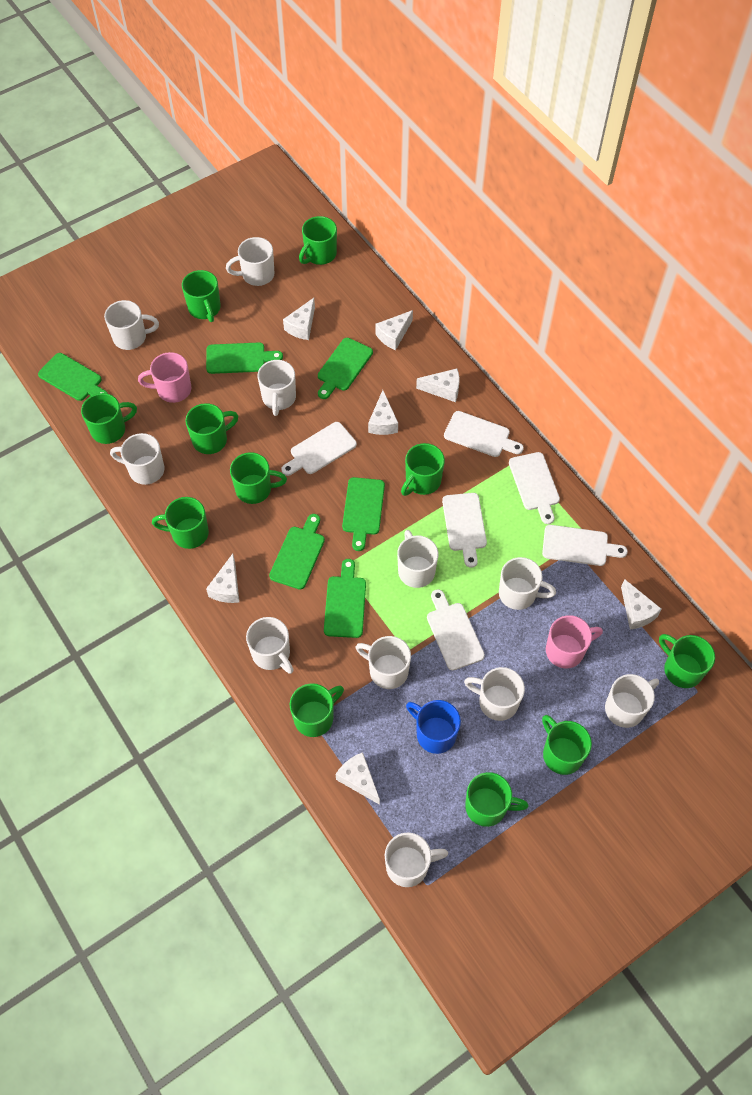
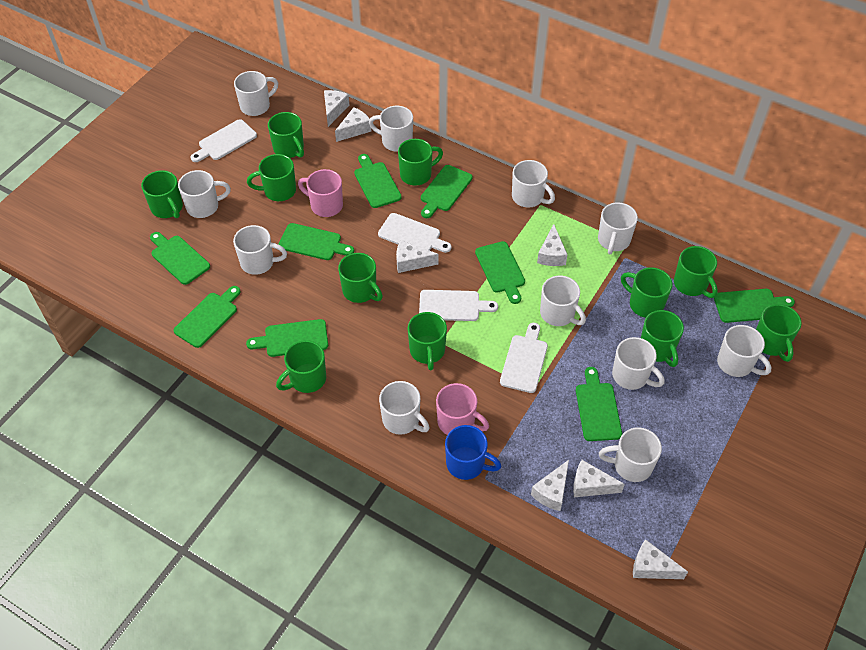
green cutting board: 6 -> 9
white cutting board: 6 -> 4

